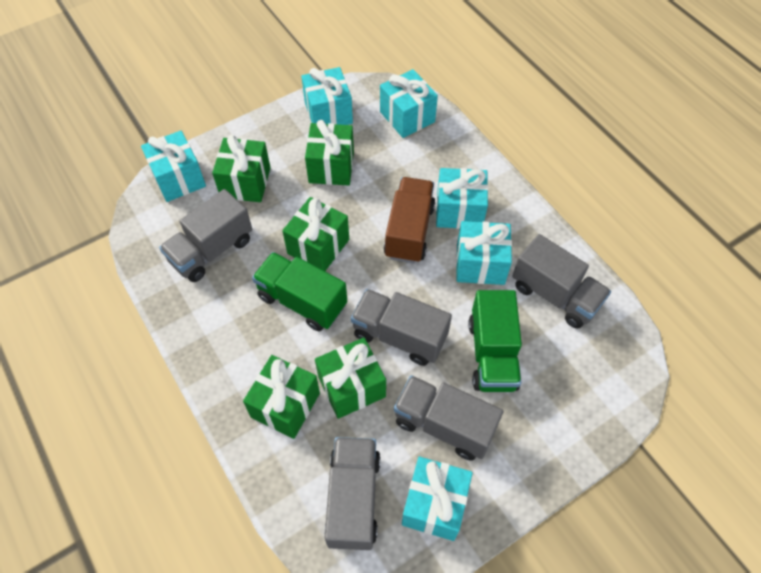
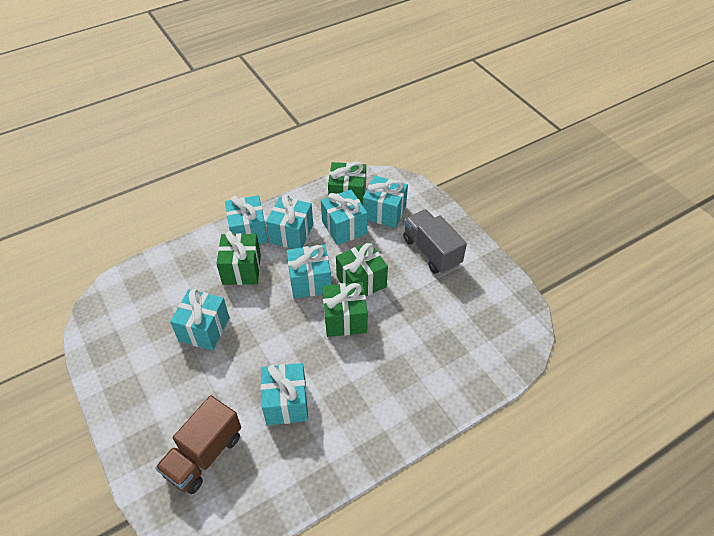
green gift: 5 -> 4
green truck: 2 -> 0
grey truck: 5 -> 1
turquoise gift: 6 -> 7

